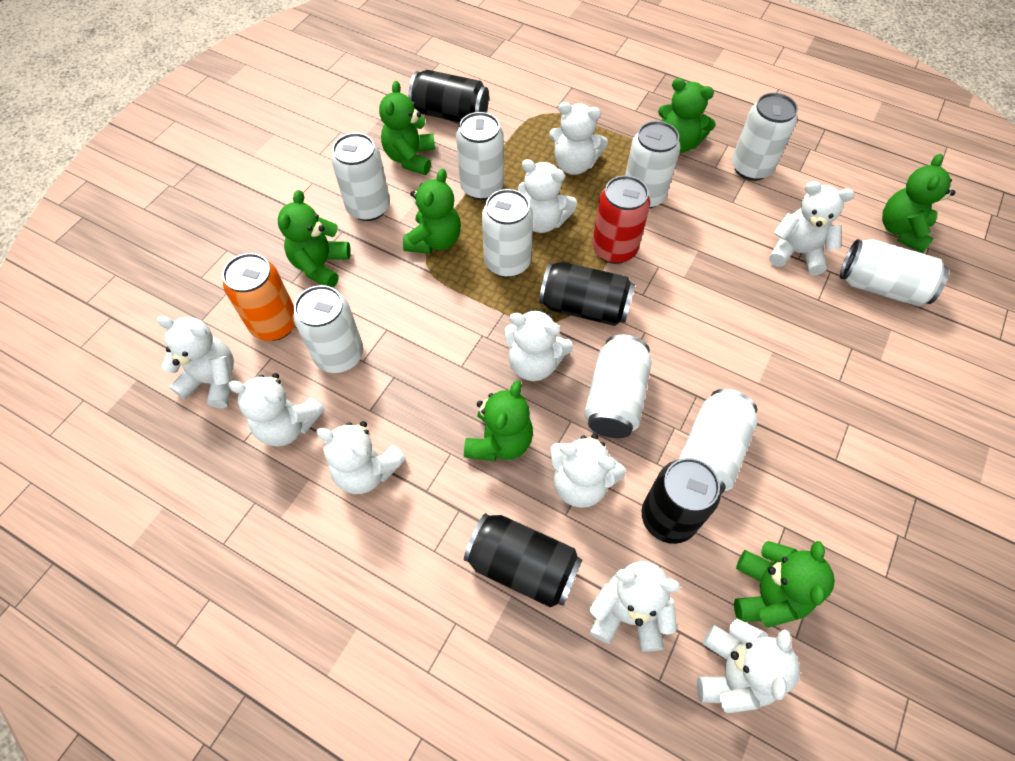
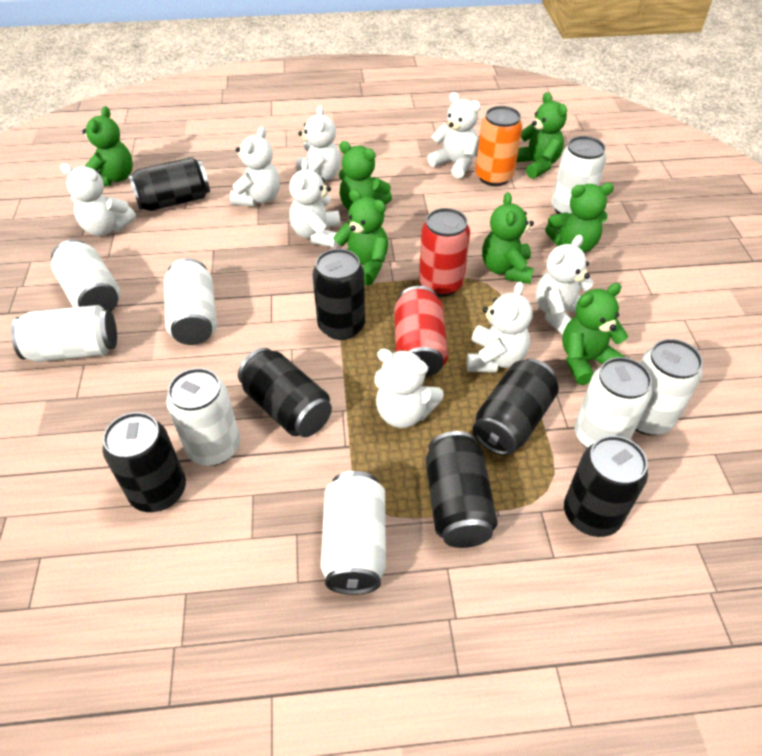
black can: 4 -> 7
red can: 1 -> 2
white can: 9 -> 8
white teddy bear: 10 -> 8

